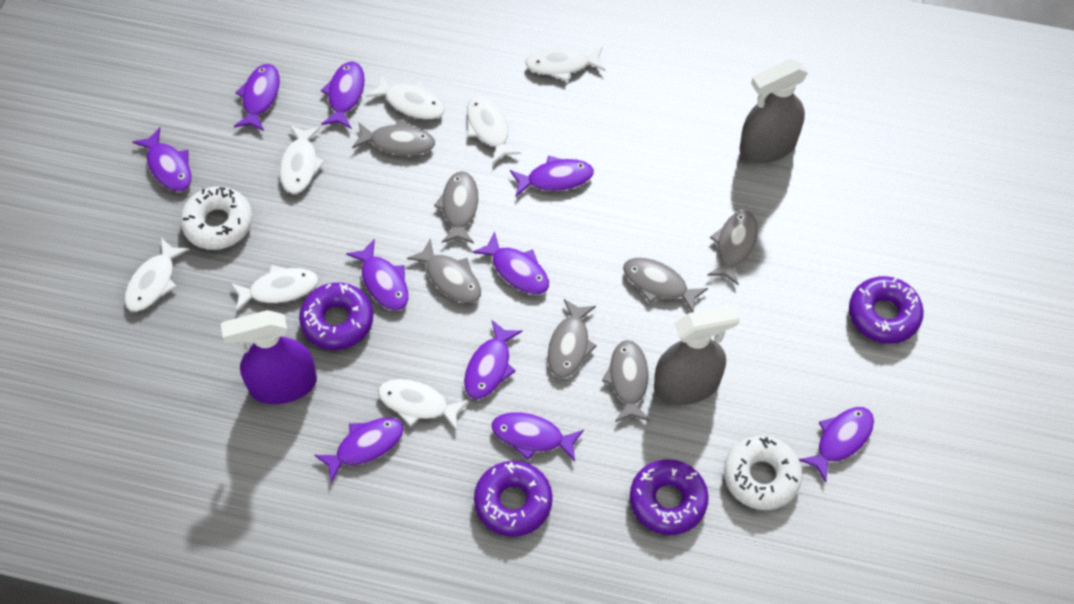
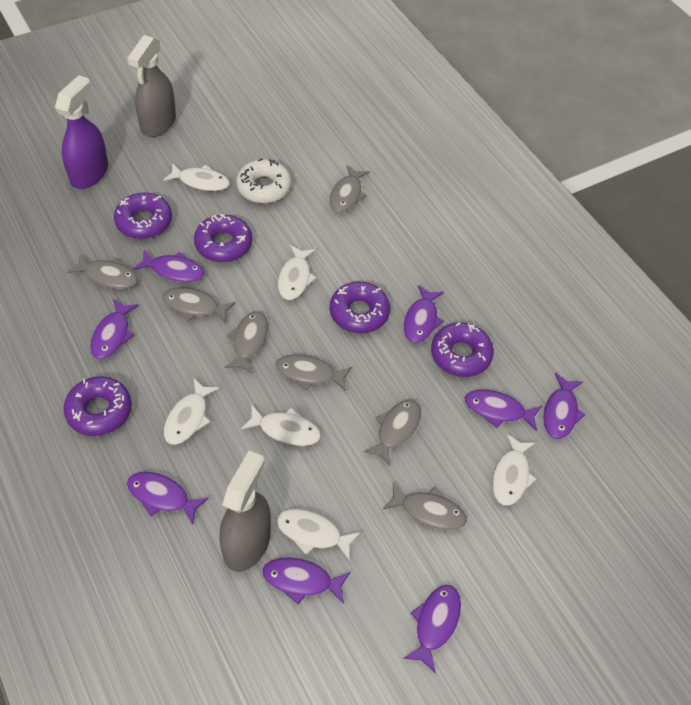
purple donut: 4 -> 5
purple fish: 10 -> 8
white donut: 2 -> 1
white fish: 7 -> 6

